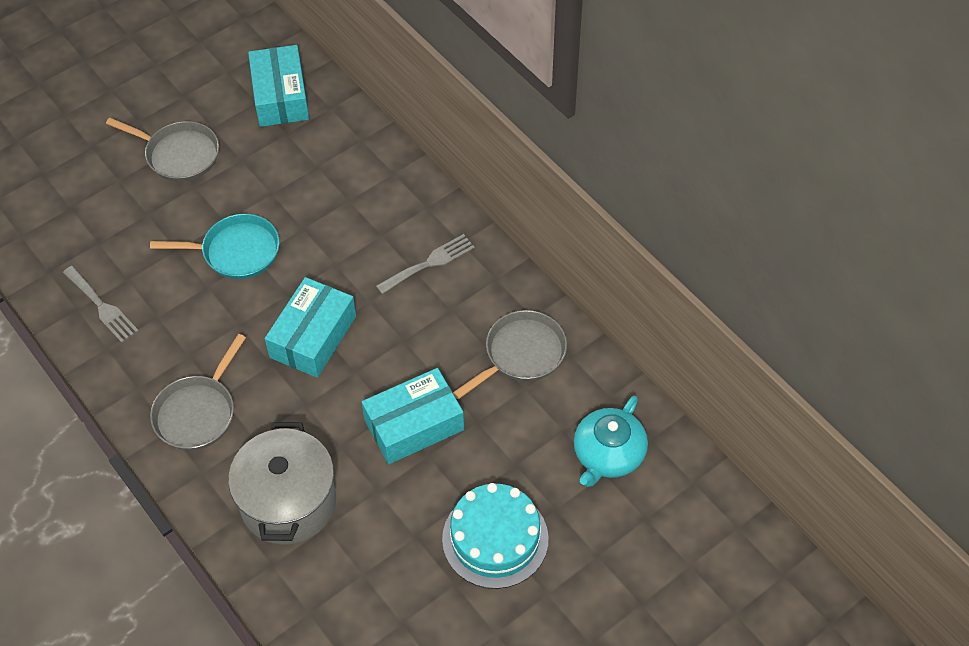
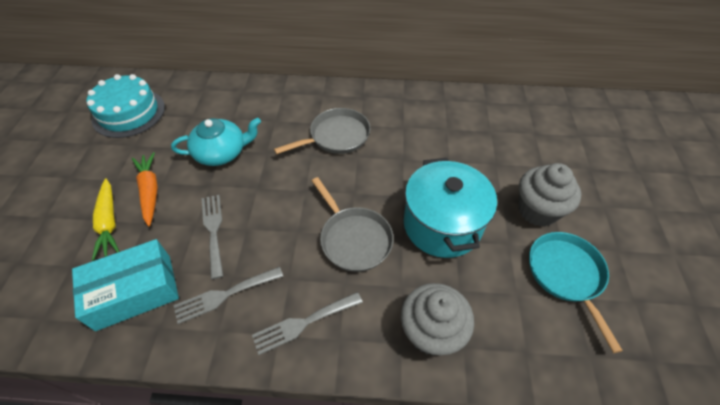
grey cupcake: 0 -> 2
grey fork: 2 -> 3
grey pan: 3 -> 2
grey pot: 1 -> 0
orange carrot: 0 -> 1
turquoise box: 3 -> 1
turquoise pot: 0 -> 1
yellow carrot: 0 -> 1

